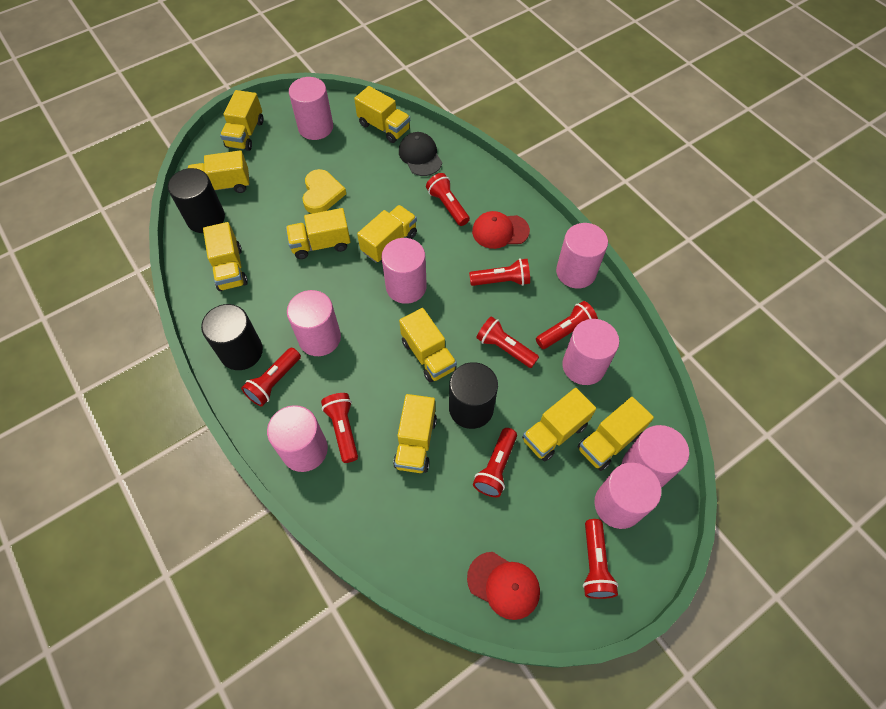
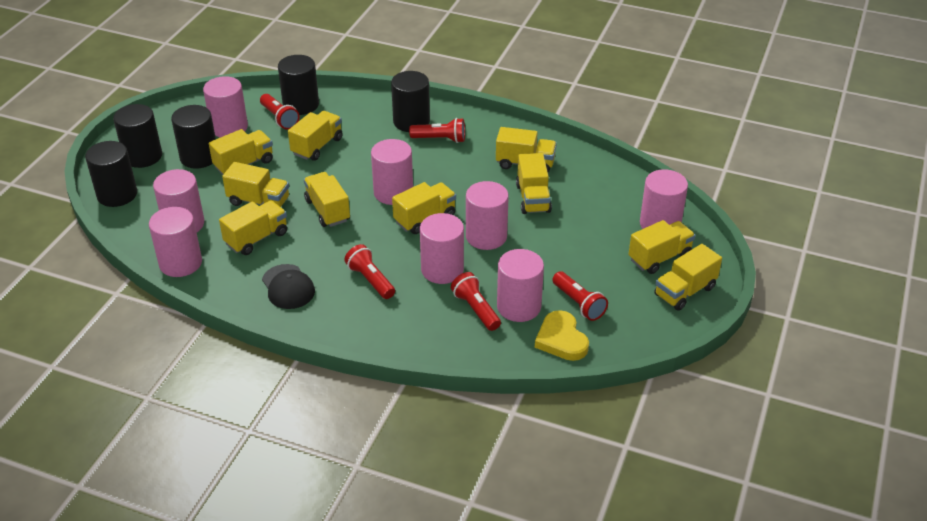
black cylinder: 3 -> 5
red cap: 2 -> 0
red flashlight: 8 -> 5

